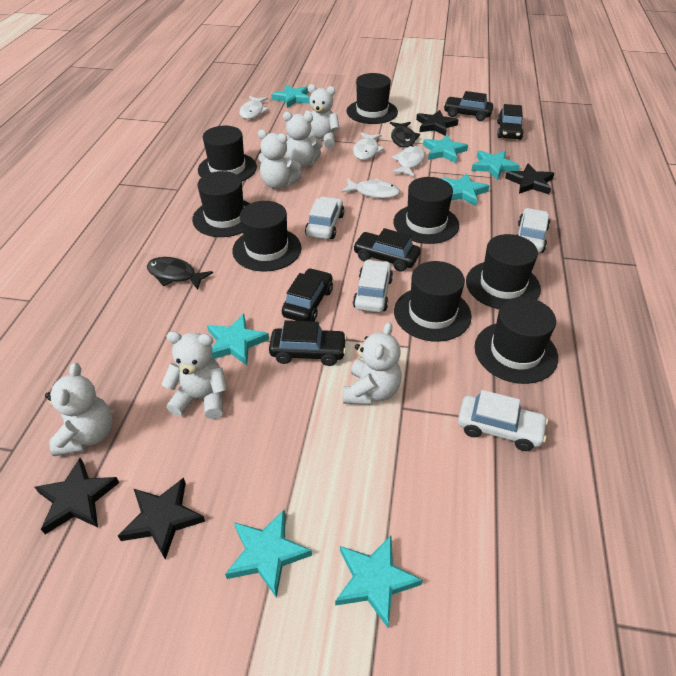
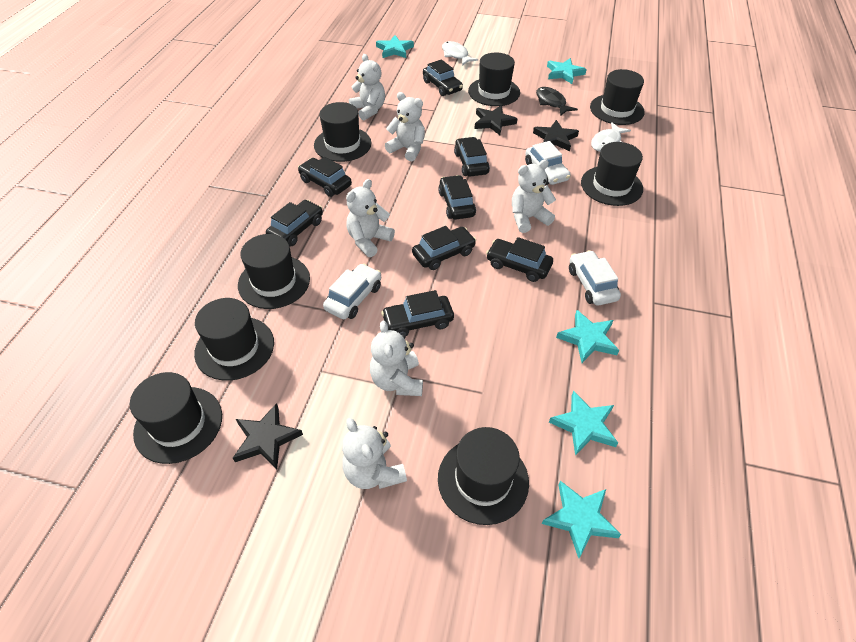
black car: 5 -> 8
black fish: 2 -> 1
black star: 4 -> 3
turquoise star: 7 -> 5
white car: 4 -> 3
white fish: 4 -> 2

